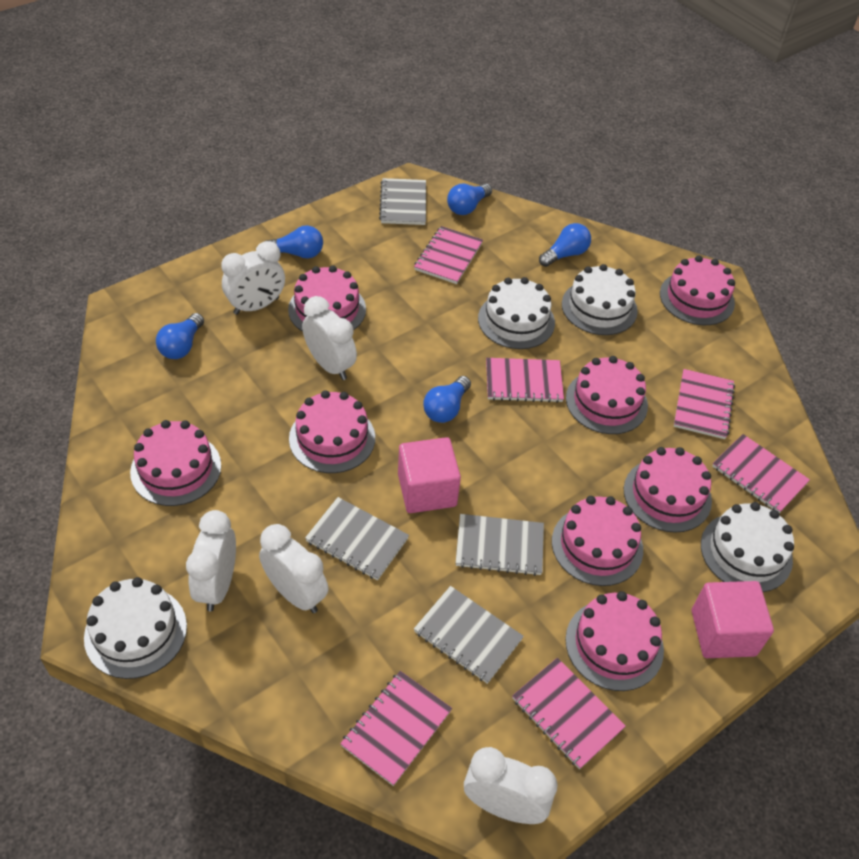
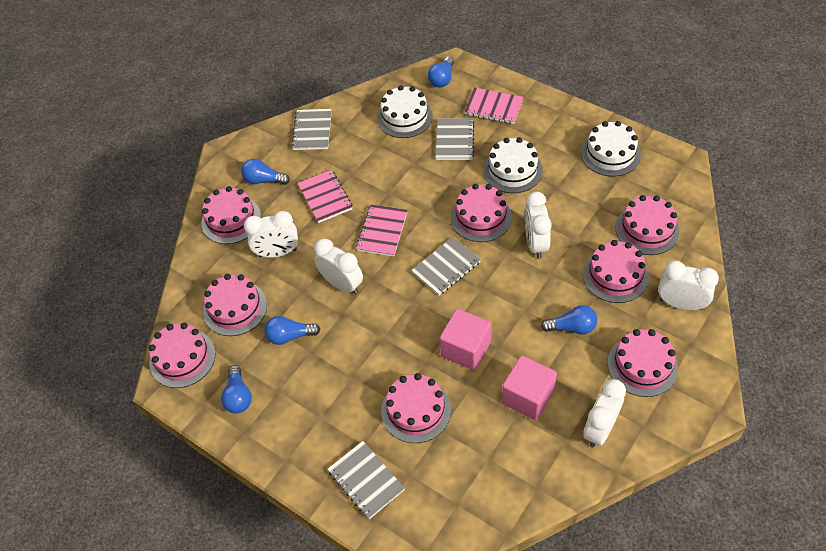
pink notebook: 6 -> 3
white cake: 4 -> 3

